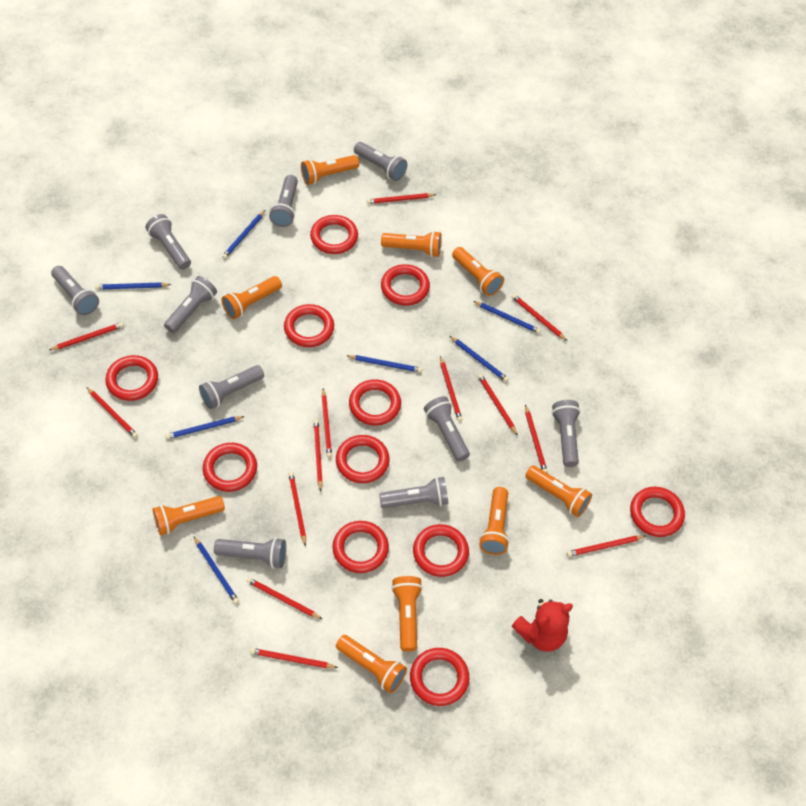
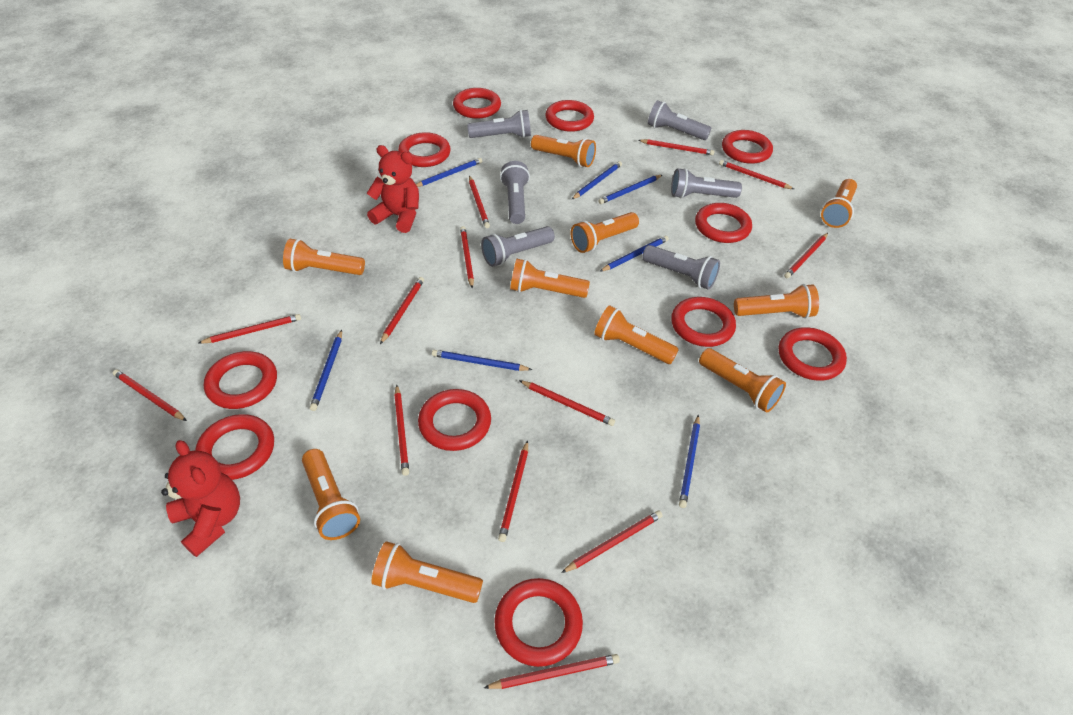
grey flashlight: 10 -> 6
orange flashlight: 9 -> 10
red teddy bear: 1 -> 2

